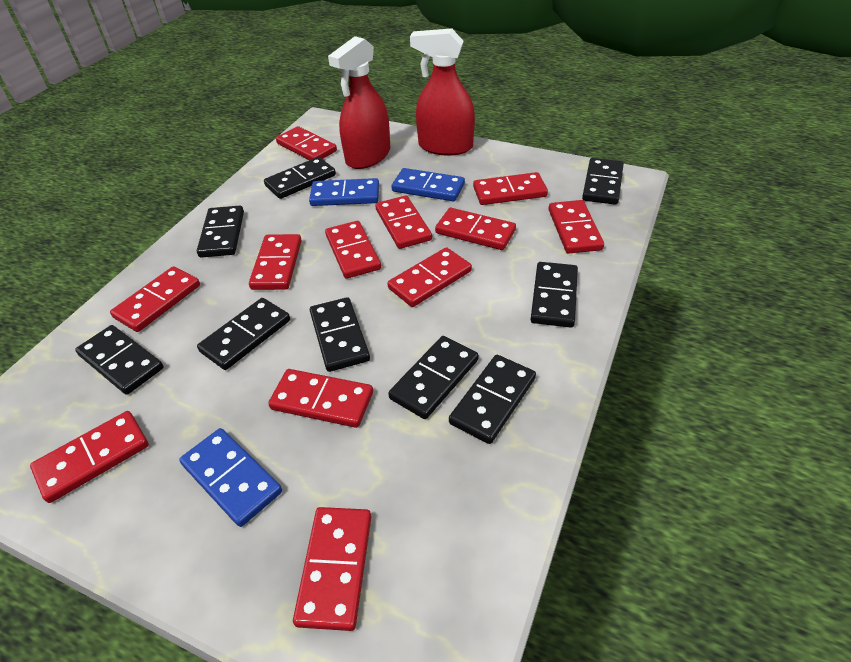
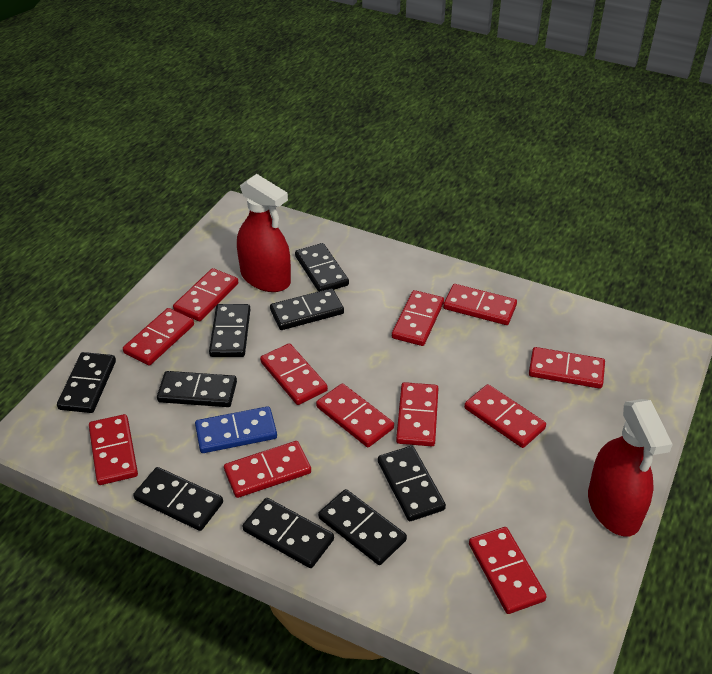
blue domino: 3 -> 1

